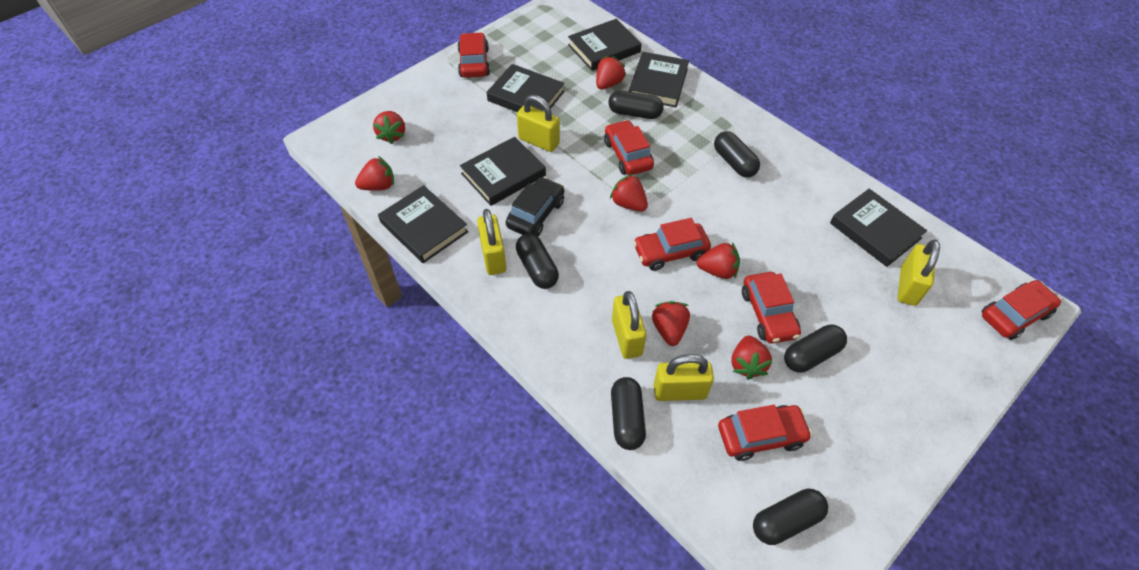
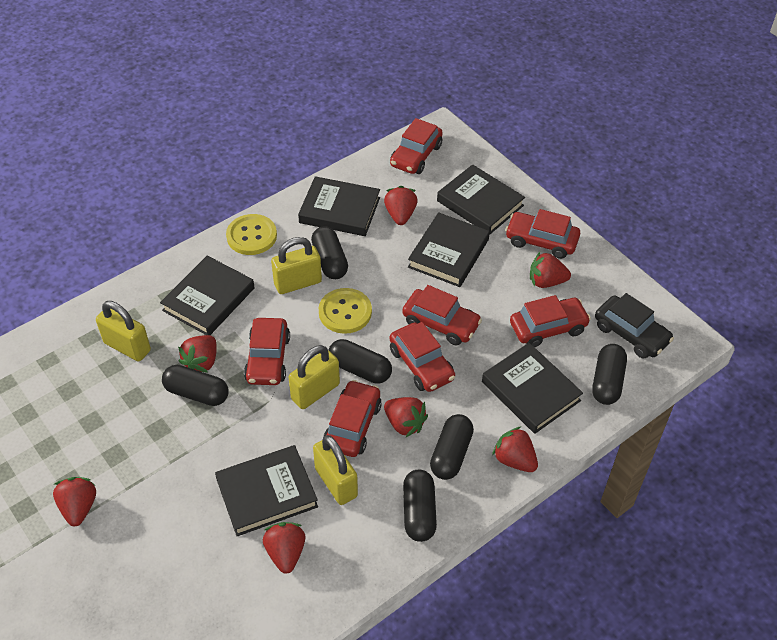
red car: 6 -> 7
yellow button: 0 -> 2
yellow padlock: 5 -> 4

